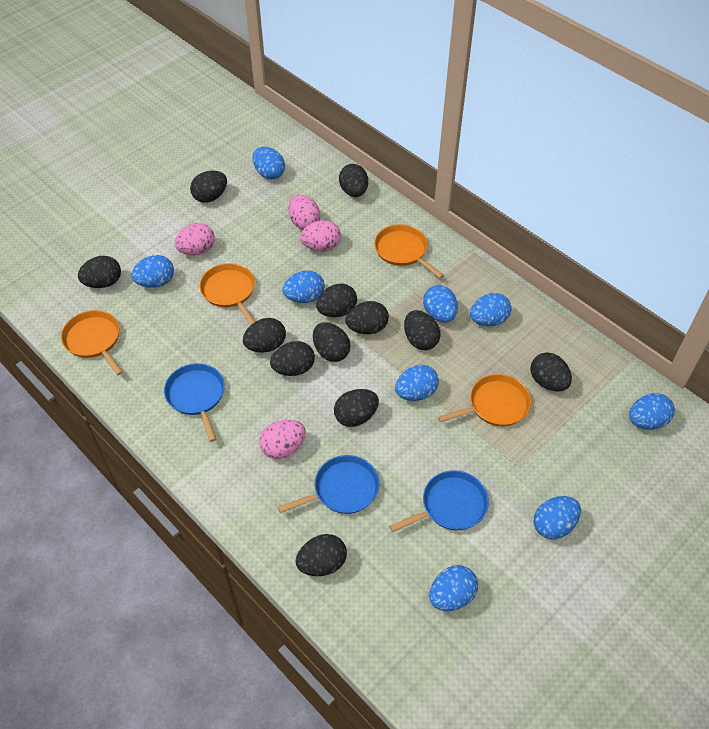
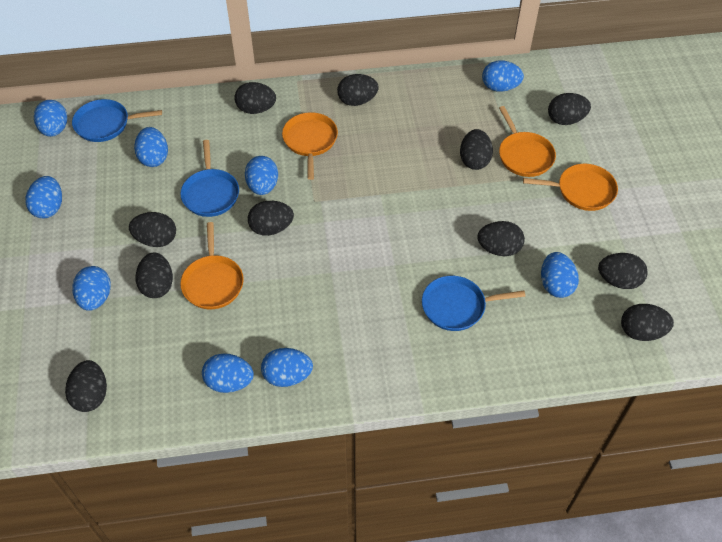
black egg: 12 -> 11
pink egg: 4 -> 0

